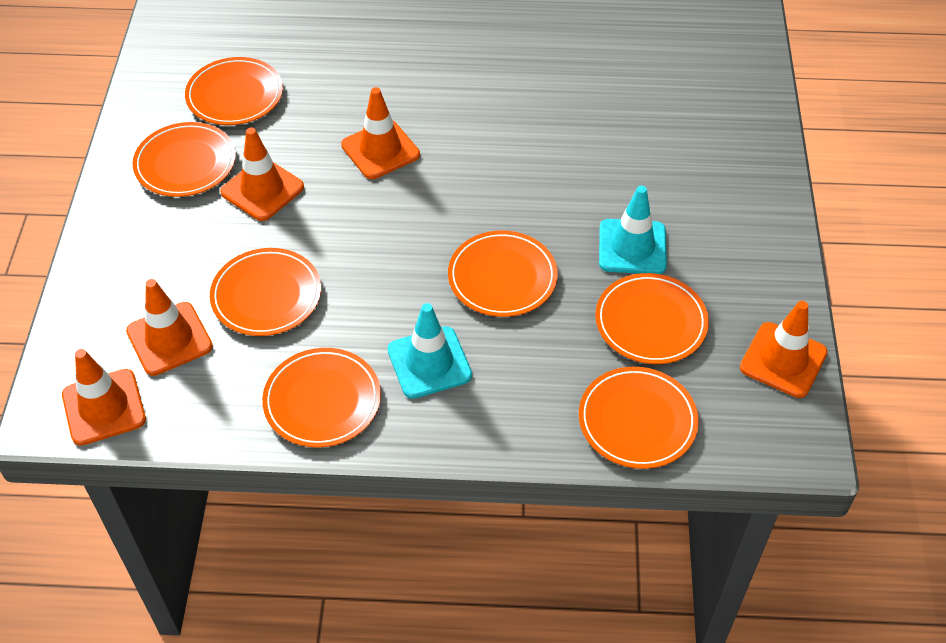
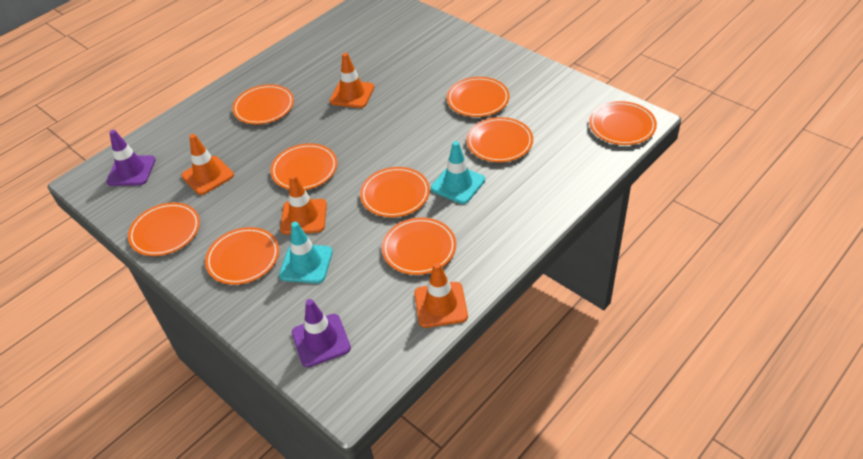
orange plate: 7 -> 9
orange traffic cone: 5 -> 4
purple traffic cone: 0 -> 2

